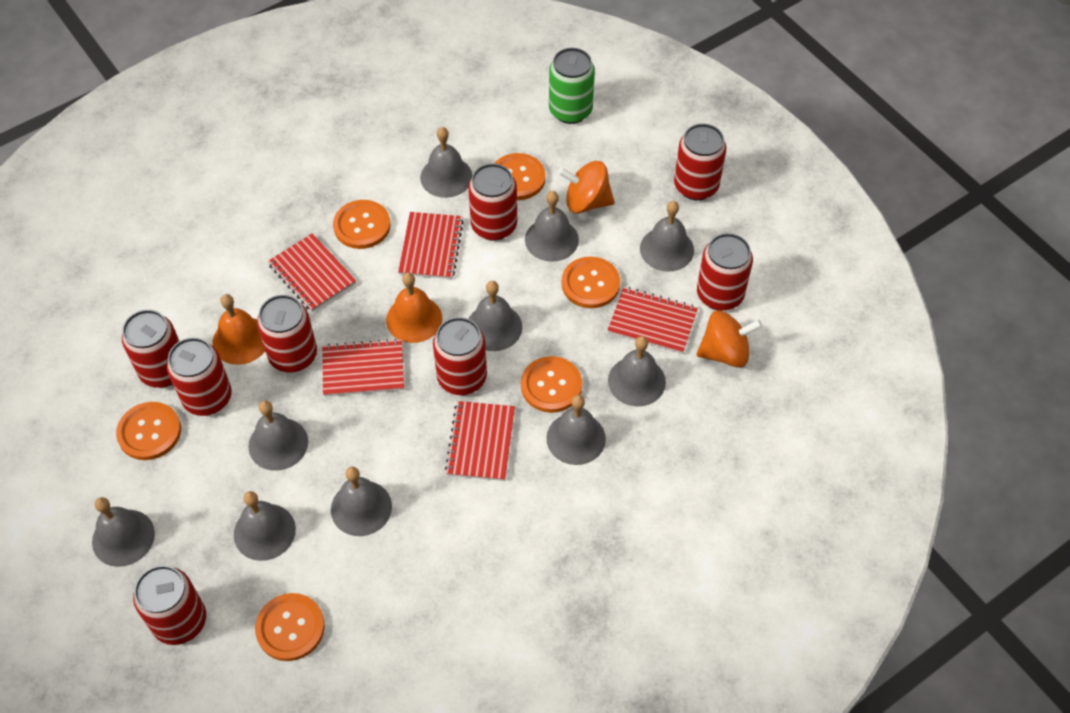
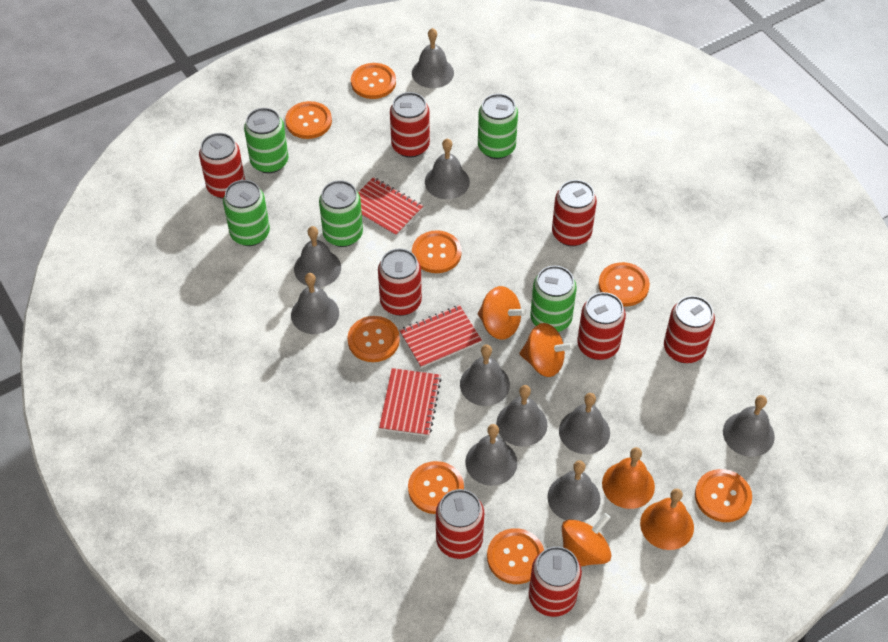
green can: 1 -> 5
orange button: 6 -> 8
orange spinning top: 2 -> 3
red notebook: 5 -> 3

